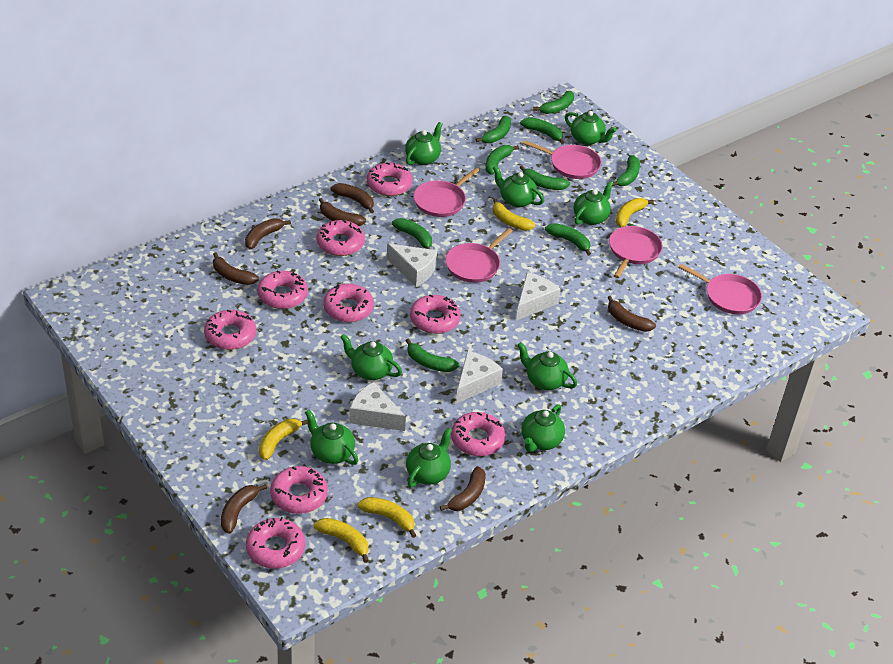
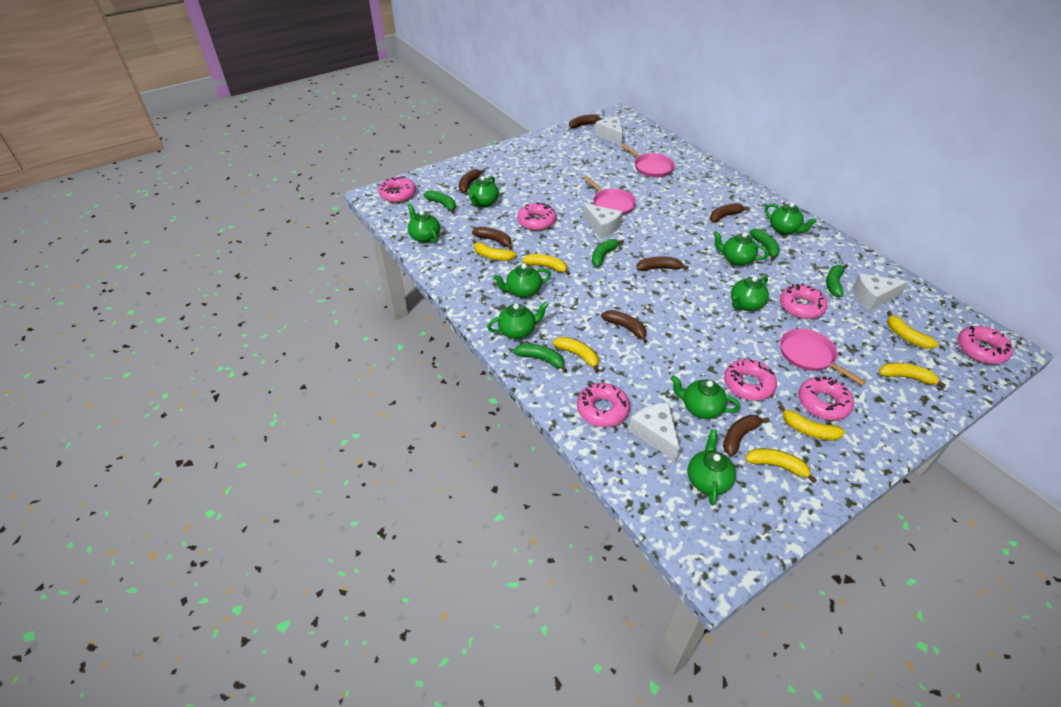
green banana: 9 -> 5
pink donut: 9 -> 7
pink pan: 5 -> 3
yellow banana: 5 -> 7

